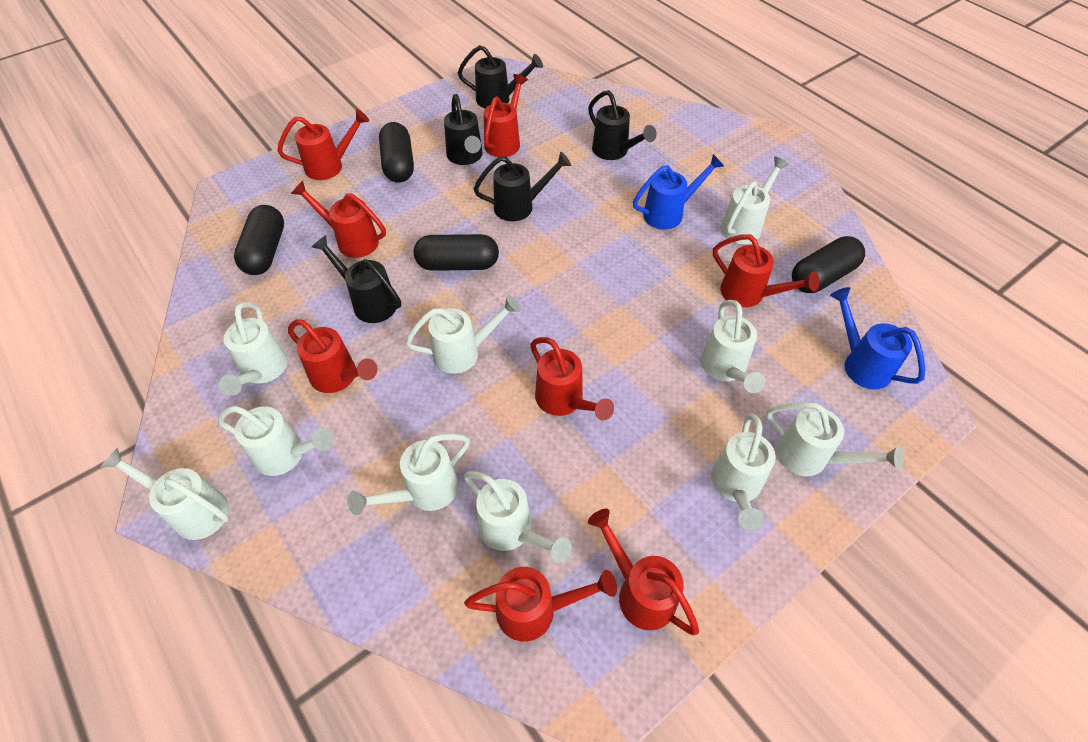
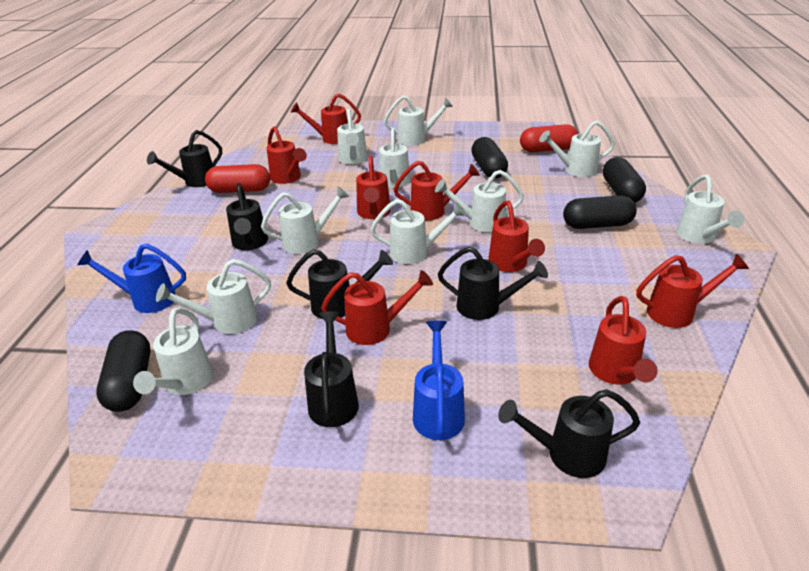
black watering can: 5 -> 6
red capsule: 0 -> 2

